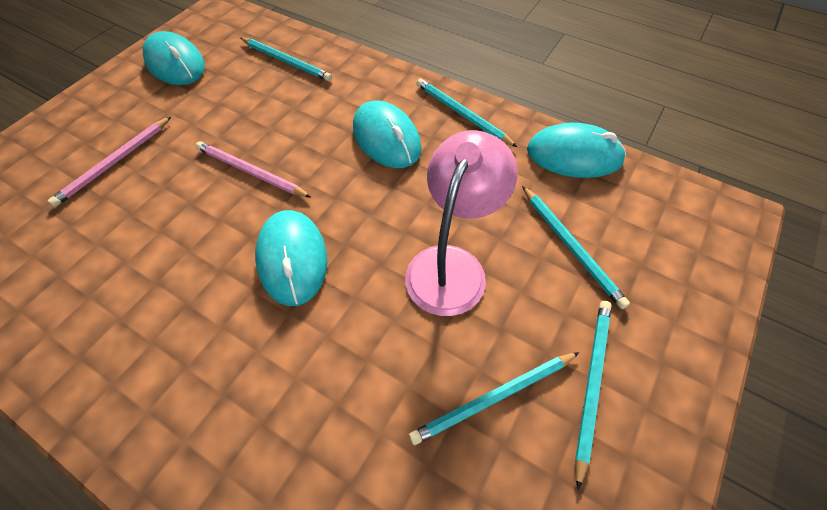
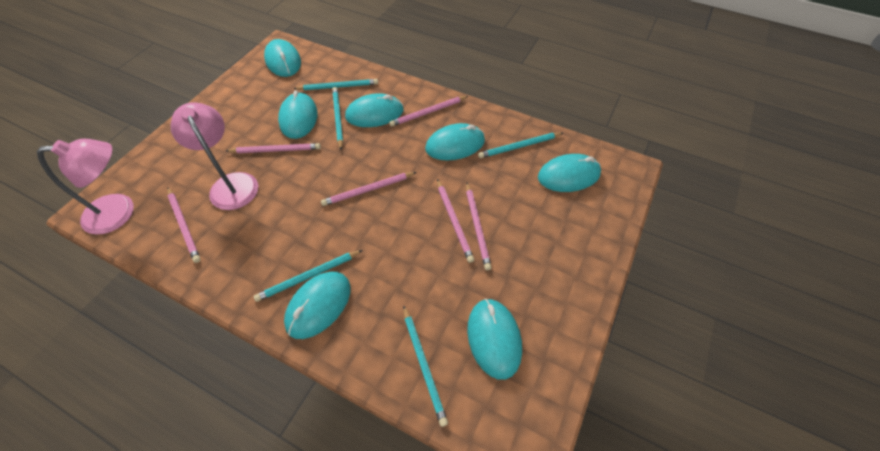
pink lamp: 1 -> 2
pink pencil: 2 -> 6
turquoise mouse: 4 -> 7

